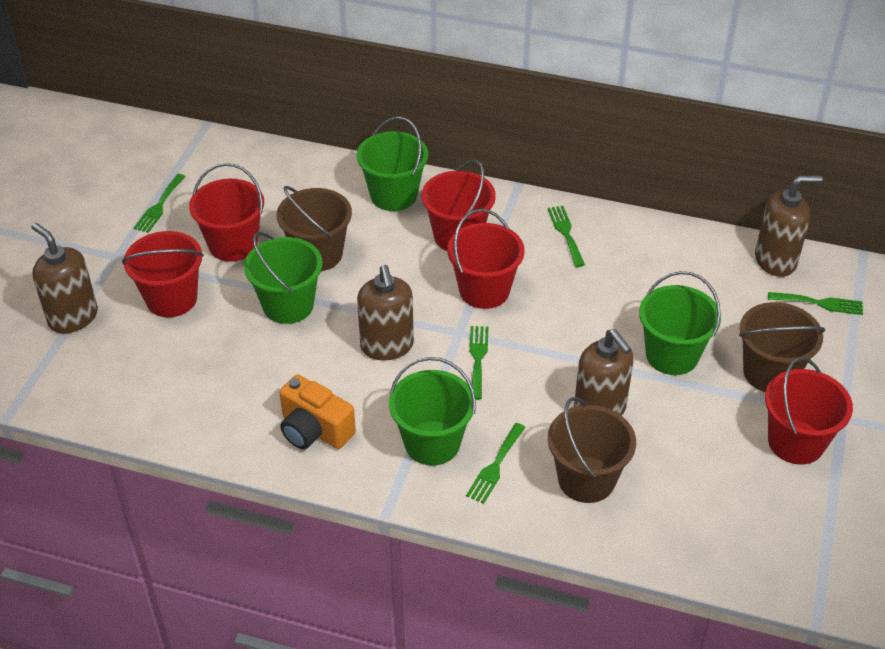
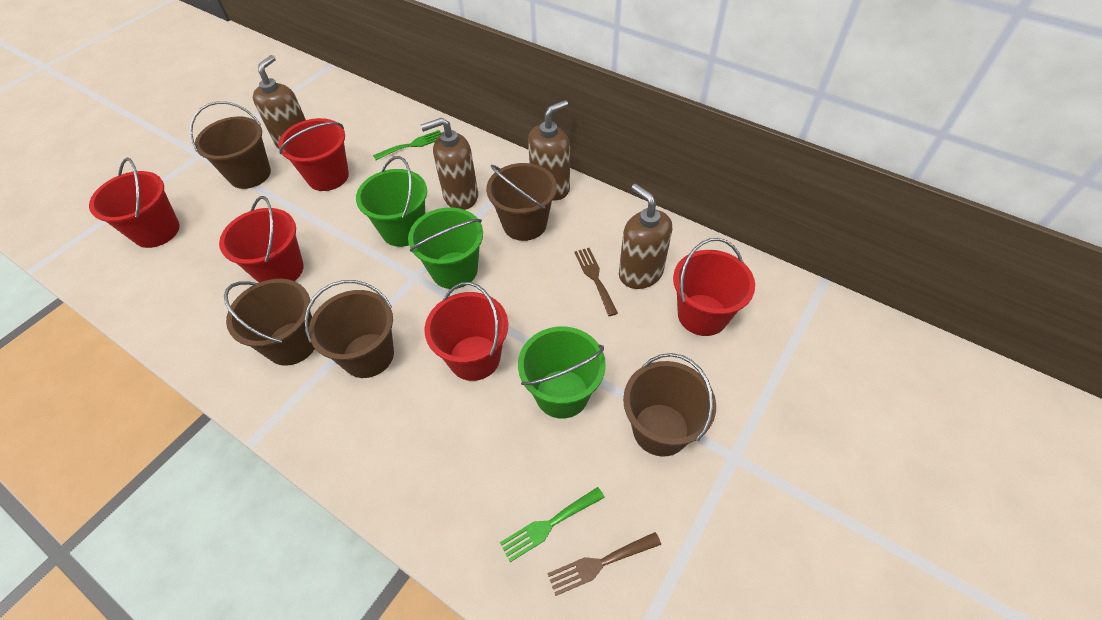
brown bucket: 3 -> 5
brown fork: 0 -> 2
green bucket: 4 -> 3
green fork: 5 -> 2
orange camera: 1 -> 0

